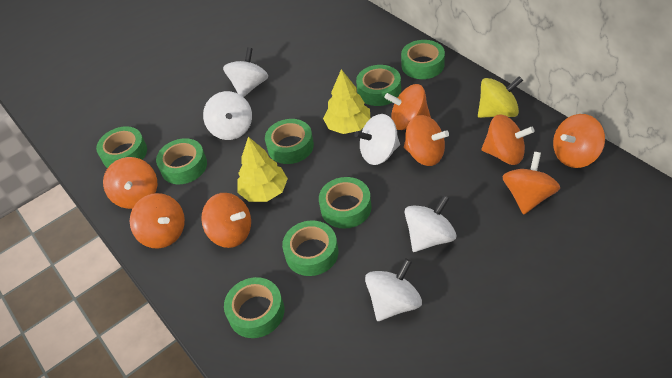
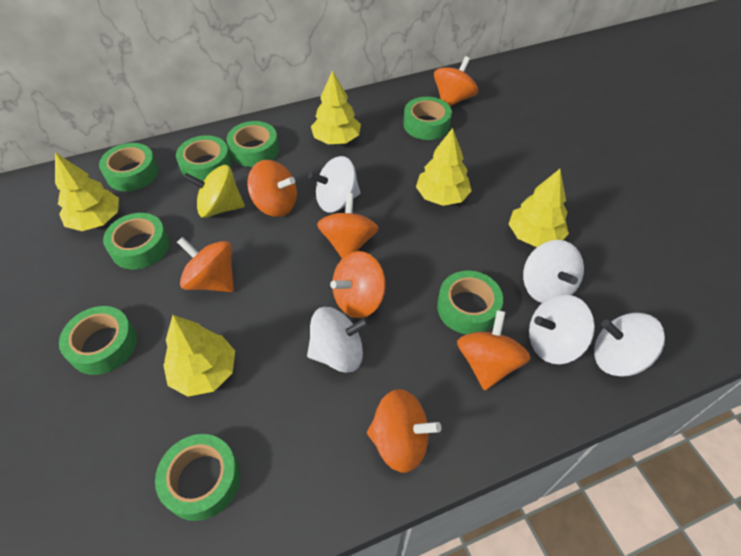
orange spinning top: 8 -> 7
yellow tree: 2 -> 5

